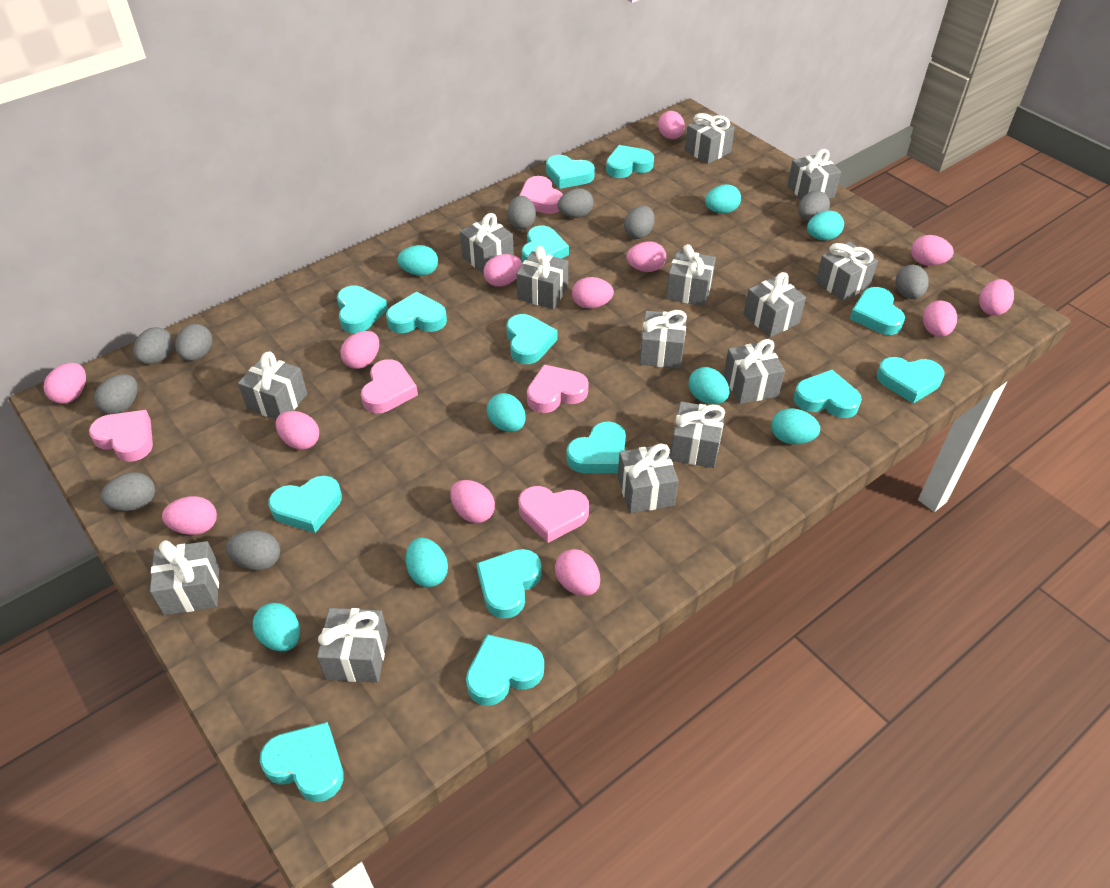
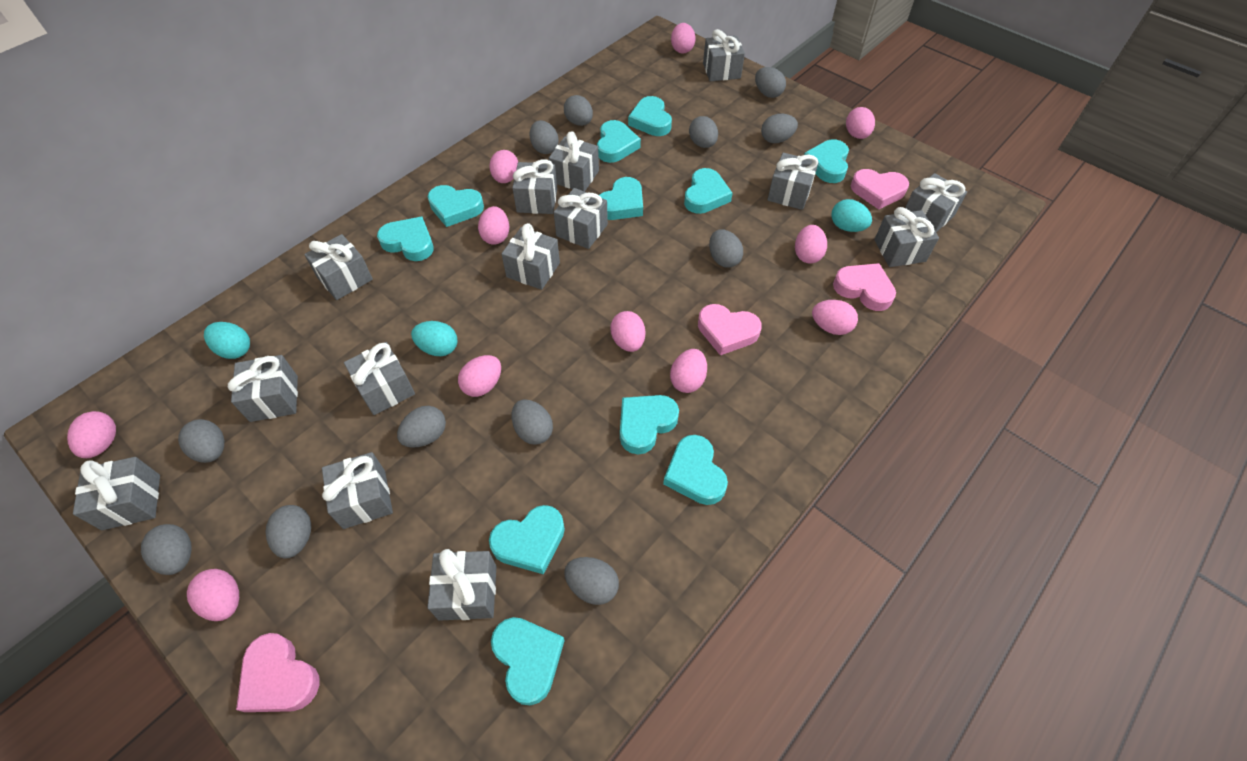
grey egg: 10 -> 12
pink egg: 13 -> 11
pink heart: 5 -> 4
turquoise egg: 8 -> 3
turquoise heart: 14 -> 11

